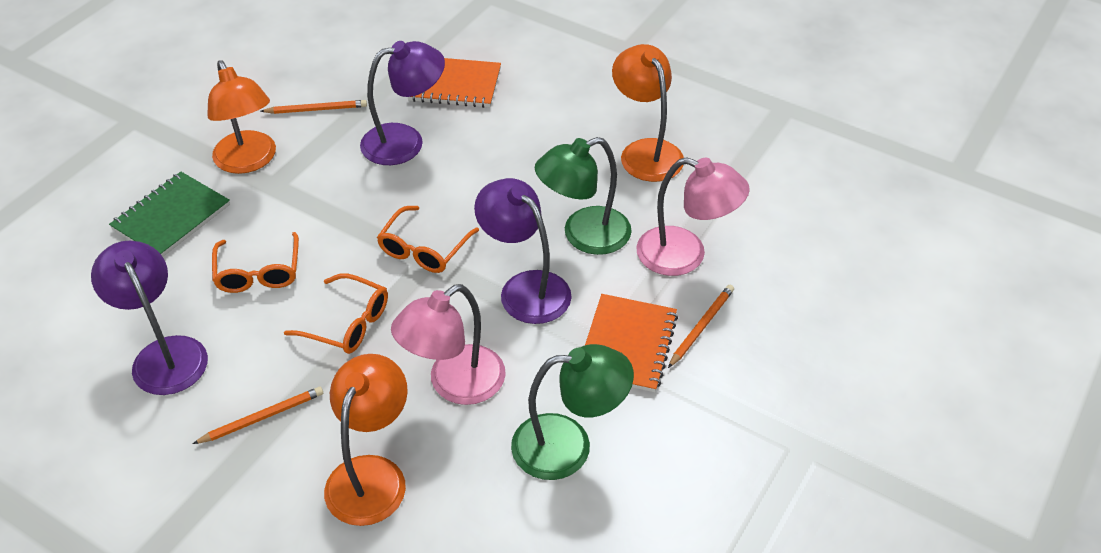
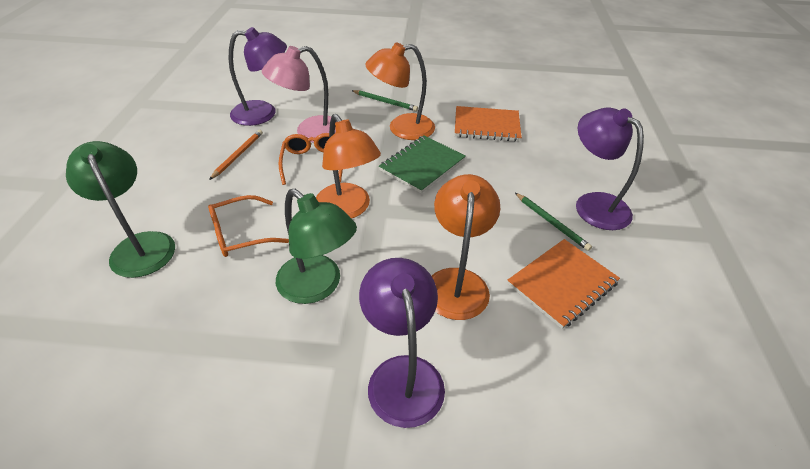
green pencil: 0 -> 2
orange glasses: 3 -> 2
orange pencil: 3 -> 1
pink lamp: 2 -> 1

